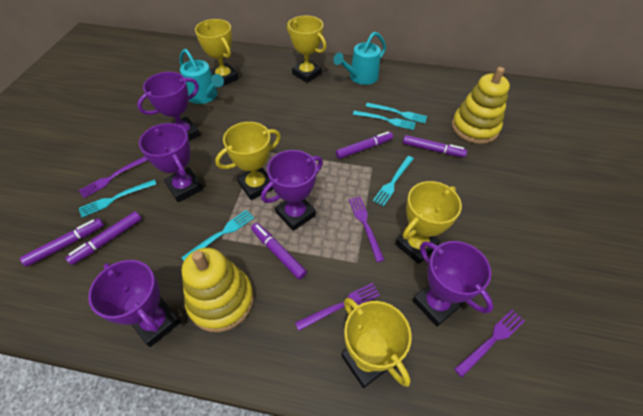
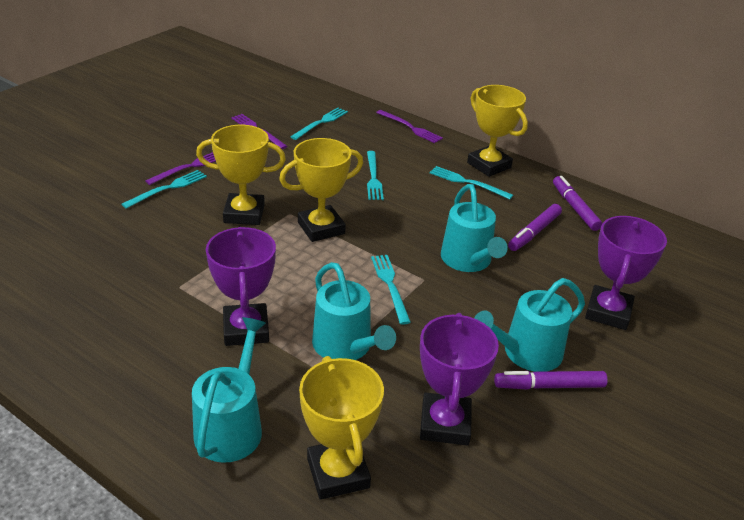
purple fork: 4 -> 3
purple marker: 5 -> 3
purple trophy: 5 -> 3
turquoise watering can: 2 -> 4
yellow stacking toy: 2 -> 0
yellow trophy: 5 -> 4

